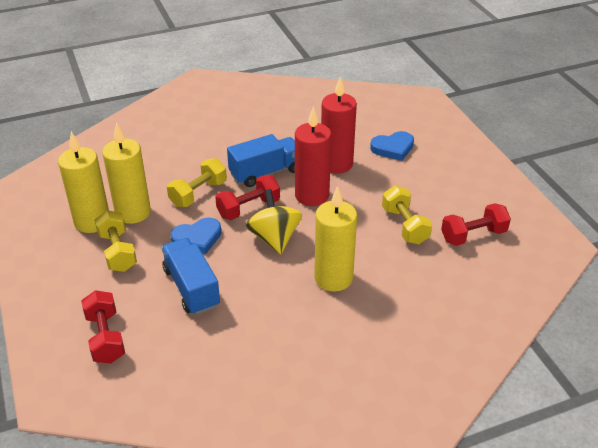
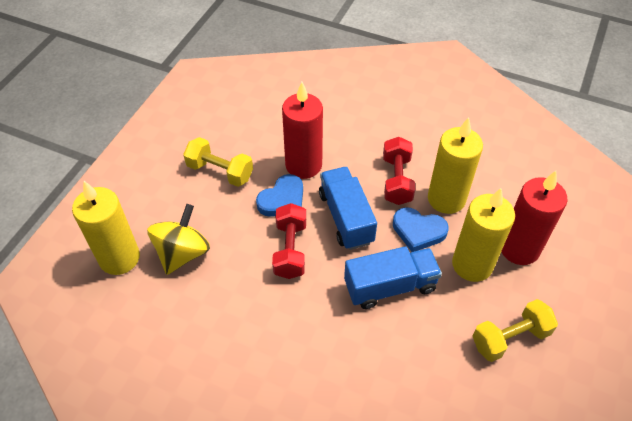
red dumbbell: 3 -> 2
yellow dumbbell: 3 -> 2

